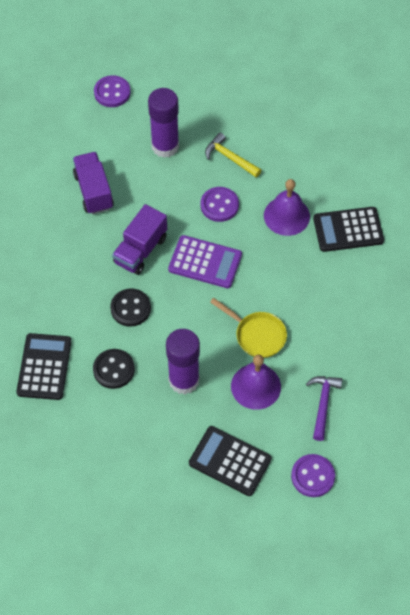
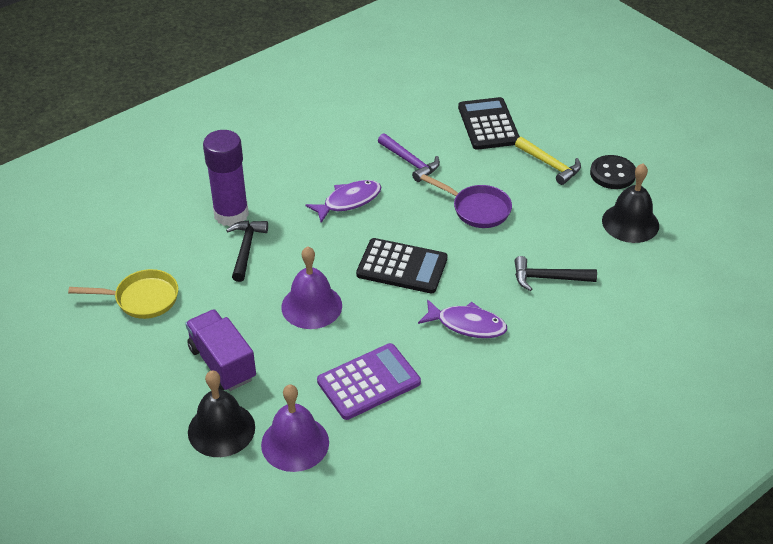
black bell: 0 -> 2
black button: 2 -> 1
black calculator: 3 -> 2
black hammer: 0 -> 2
purple button: 3 -> 0
purple fish: 0 -> 2
purple glue stick: 2 -> 1
purple pan: 0 -> 1
purple truck: 2 -> 1

